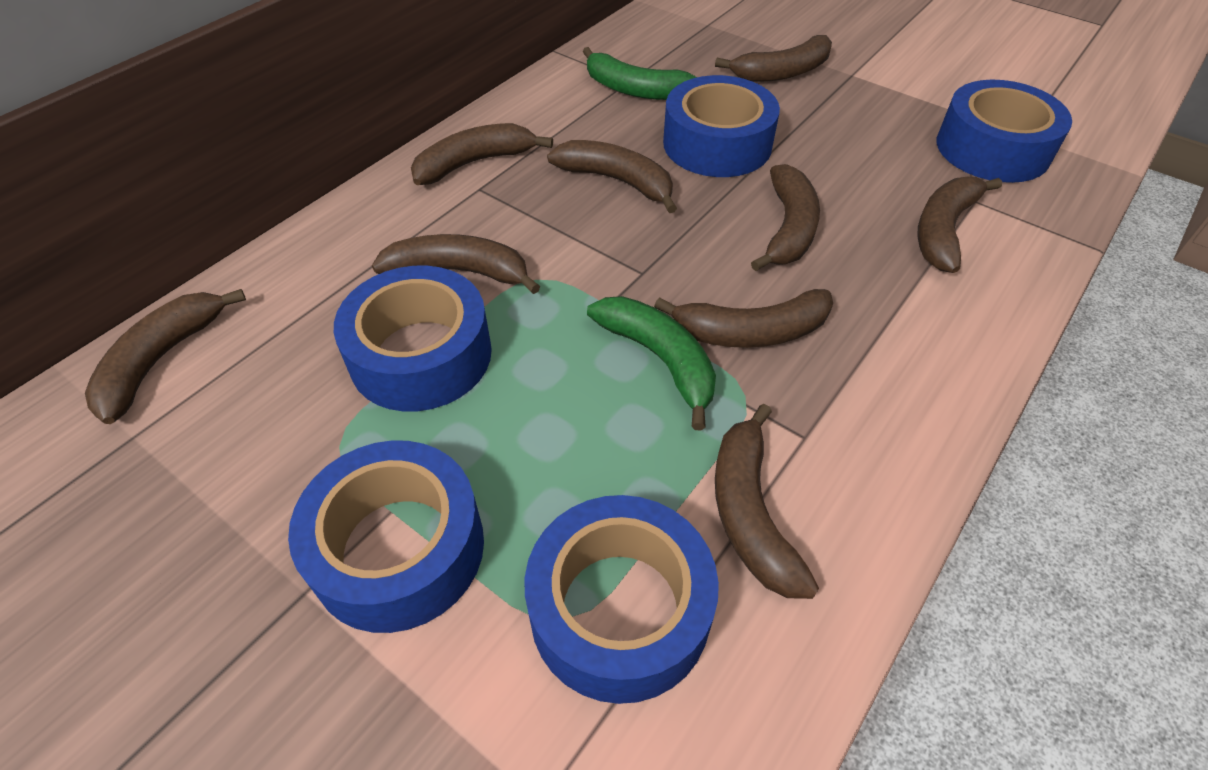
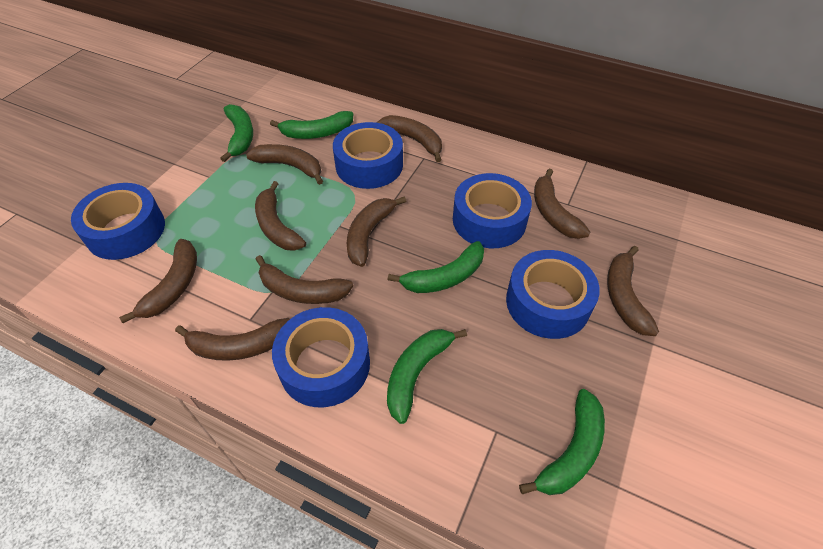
green banana: 2 -> 5

